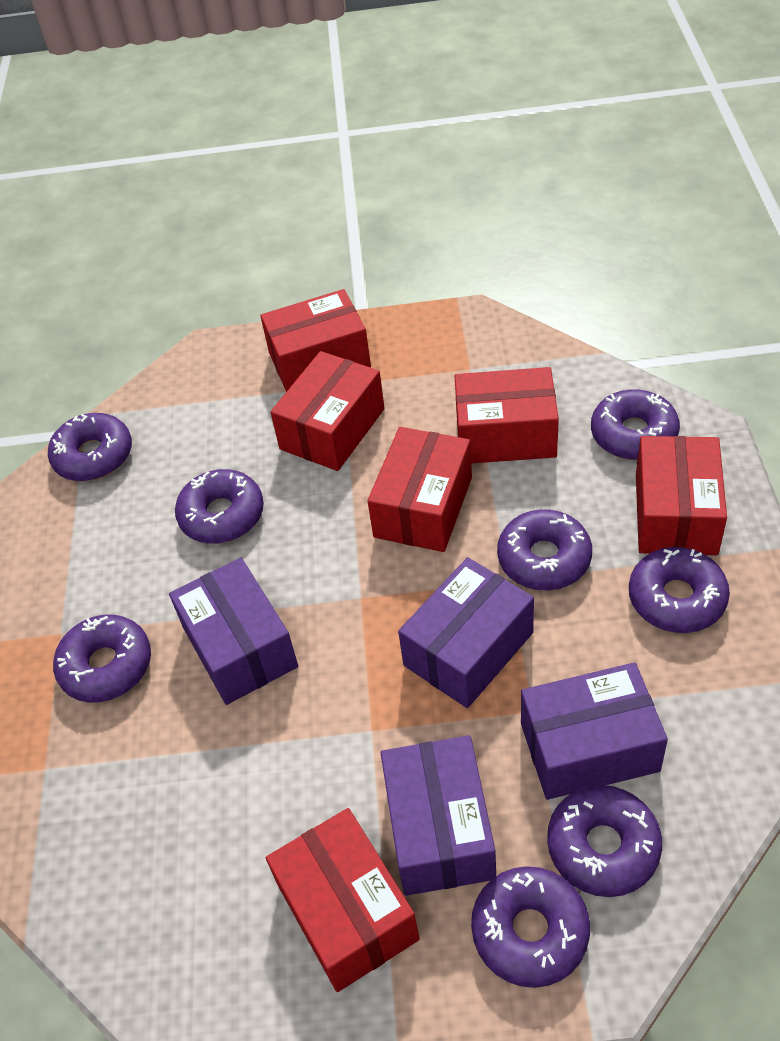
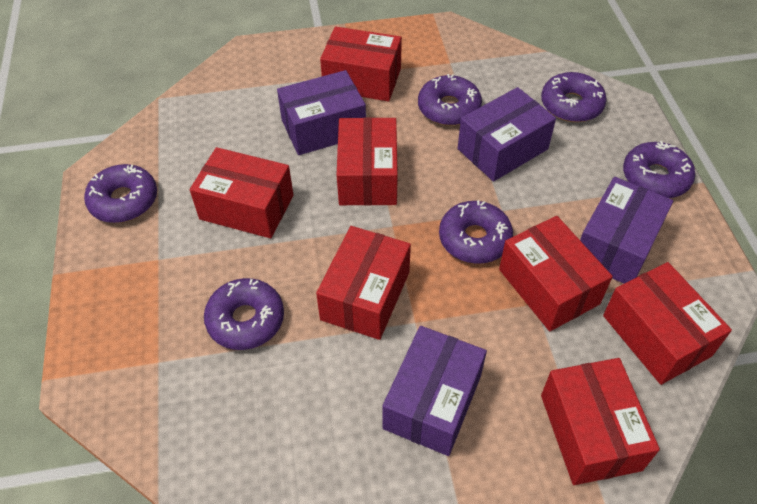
purple donut: 8 -> 6
red box: 6 -> 7

